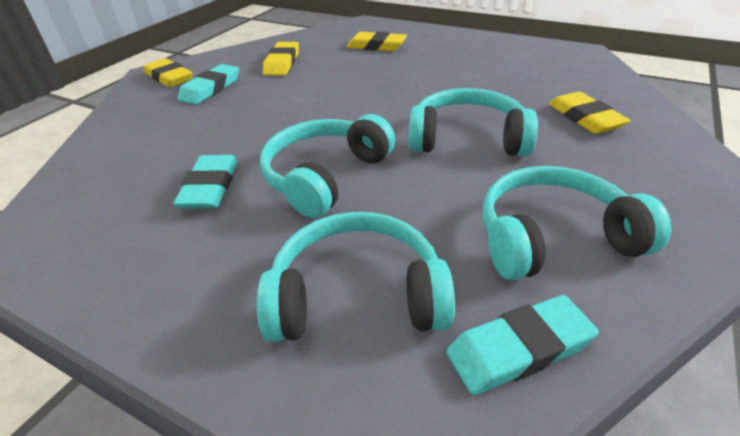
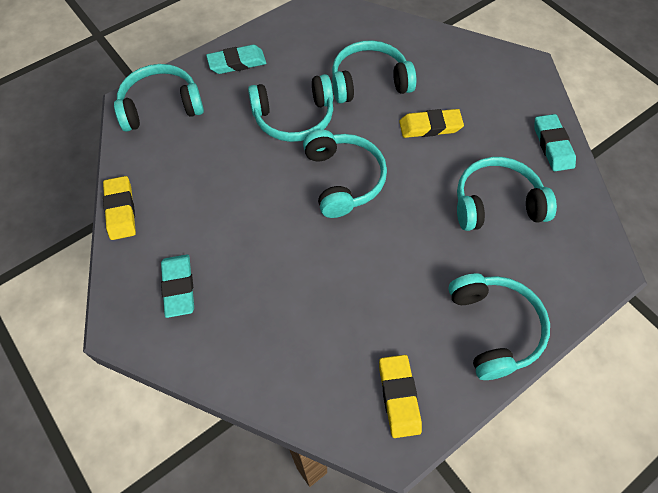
turquoise headphones: 4 -> 6
yellow eraser: 4 -> 3

